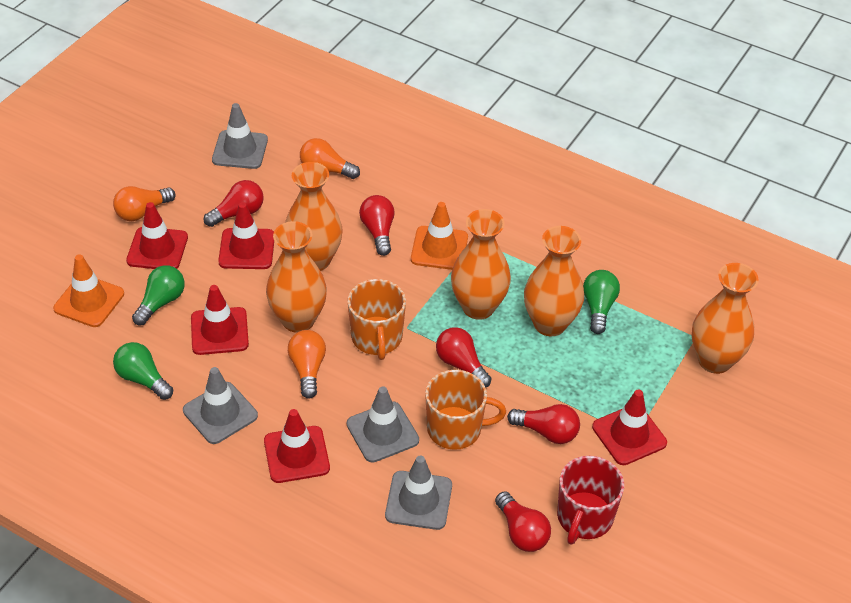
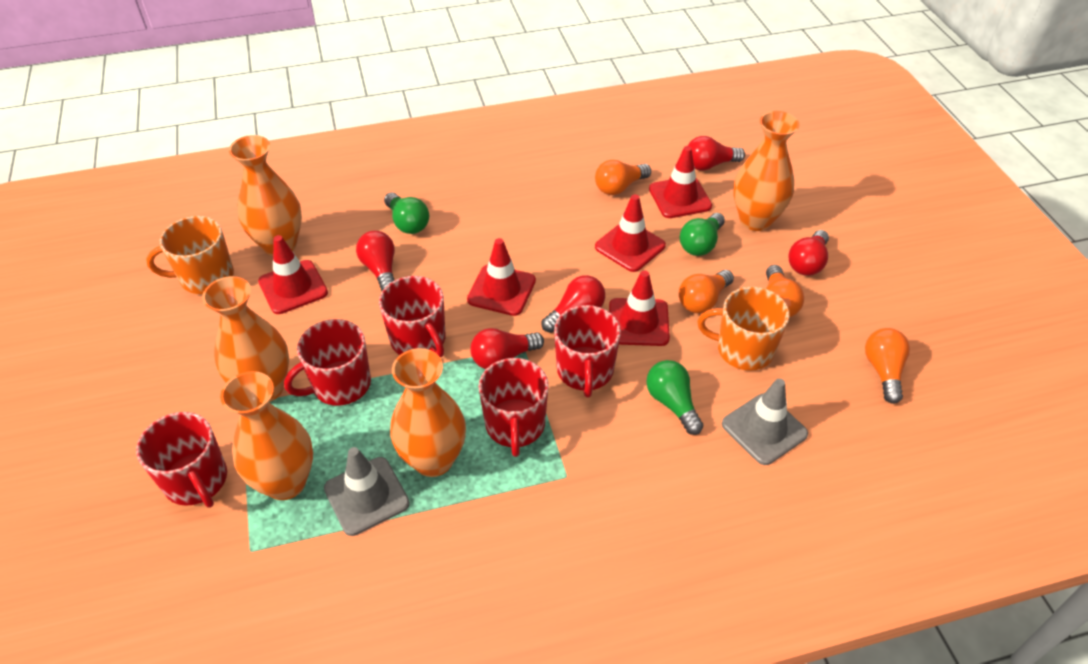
grey traffic cone: 4 -> 2
orange light bulb: 3 -> 4
orange traffic cone: 2 -> 0
red mug: 1 -> 5

